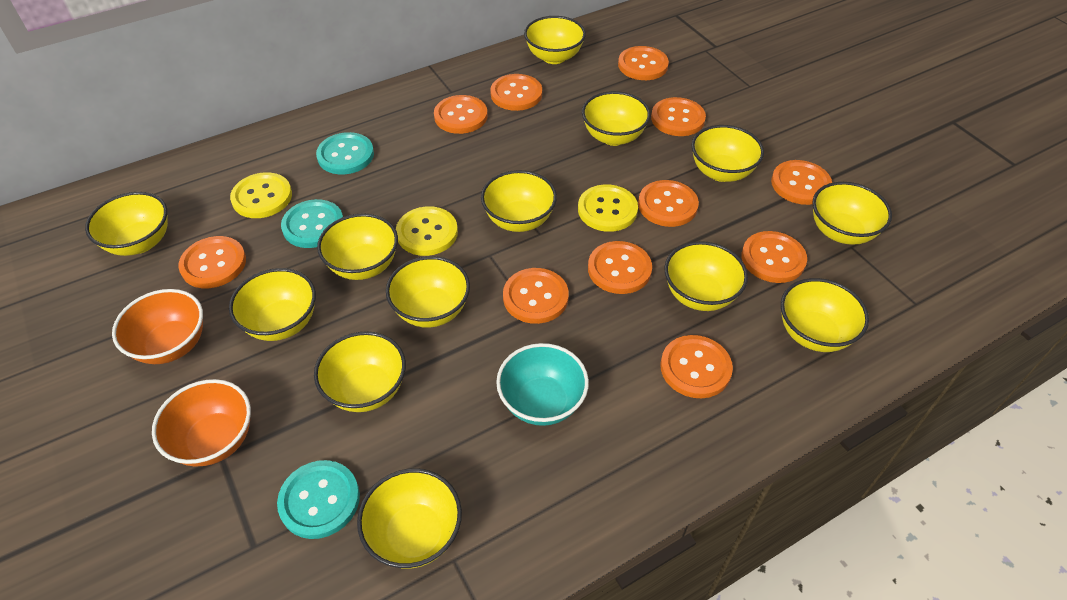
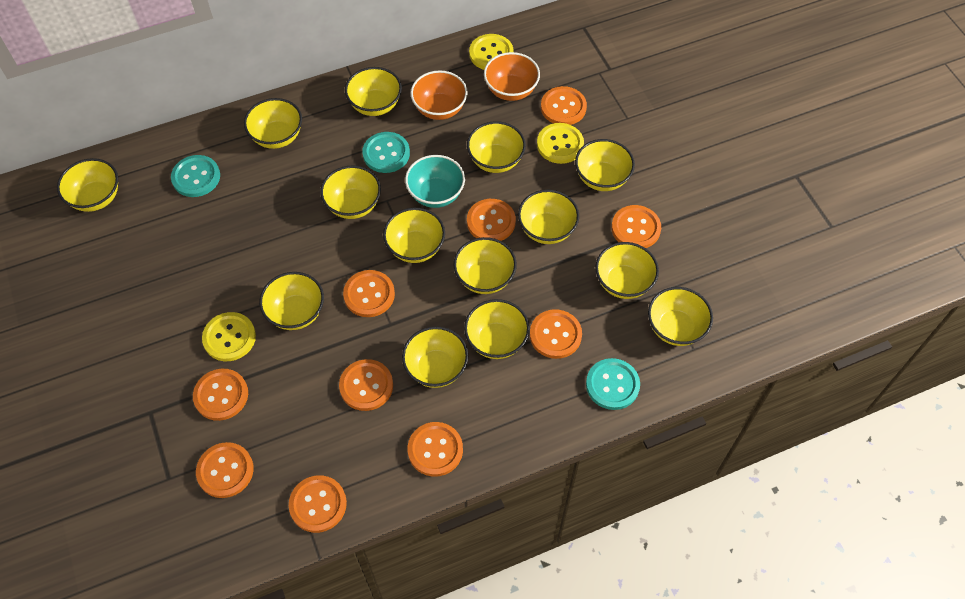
orange button: 11 -> 10
yellow bowl: 13 -> 14

